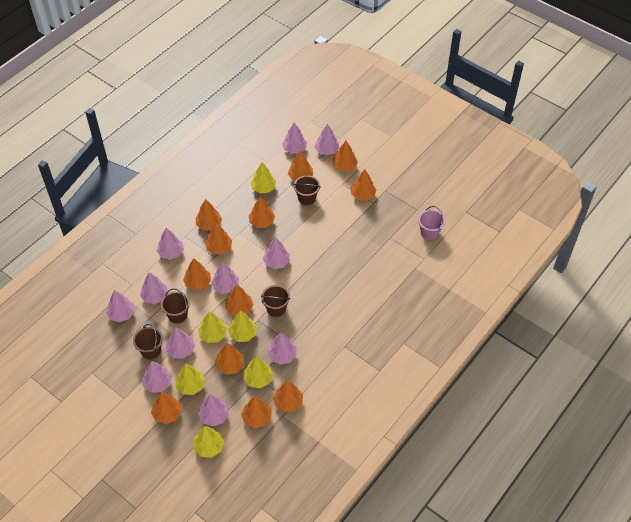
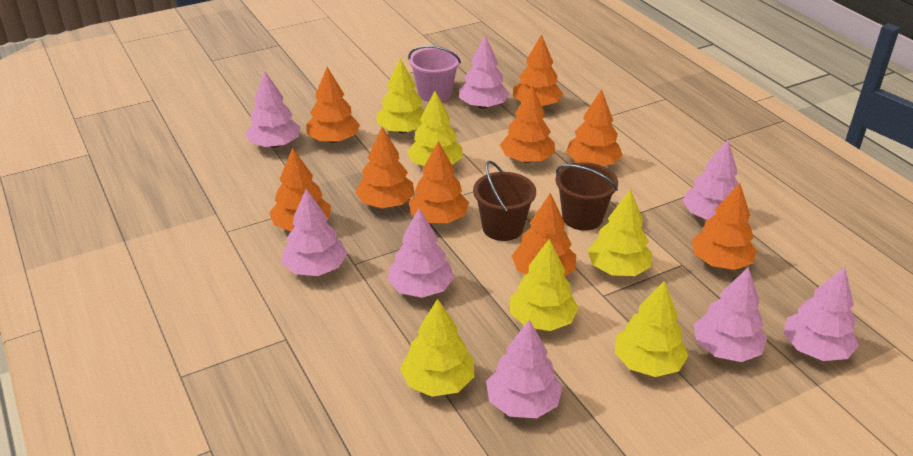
brown bucket: 4 -> 2
orange tree: 12 -> 9
pink tree: 11 -> 8

